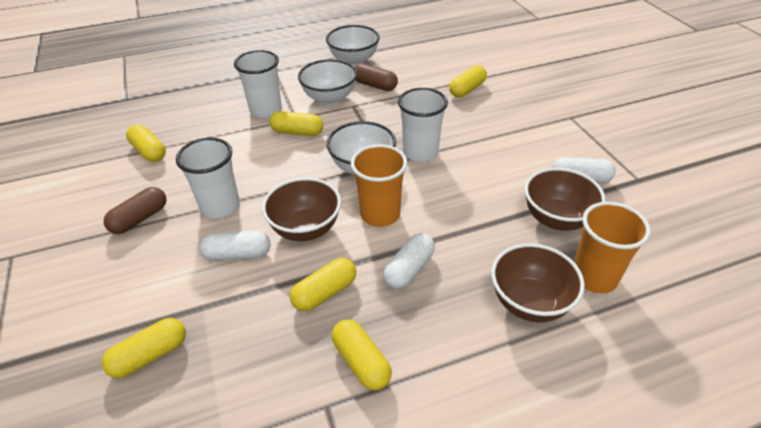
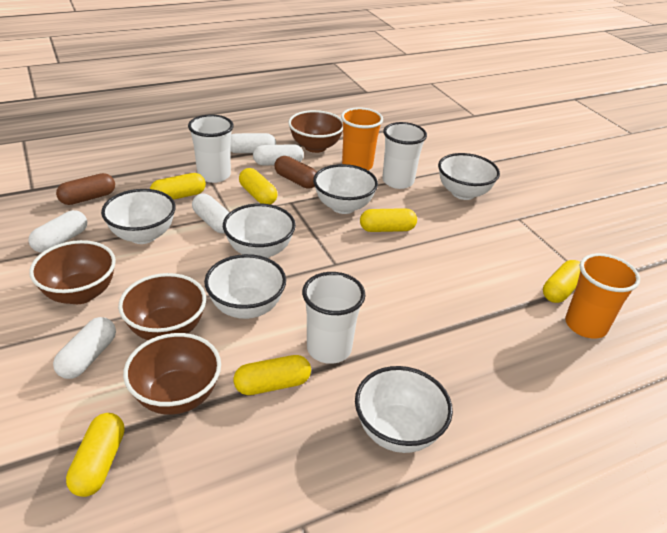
brown bowl: 3 -> 4
white bowl: 3 -> 6
white capsule: 3 -> 5

